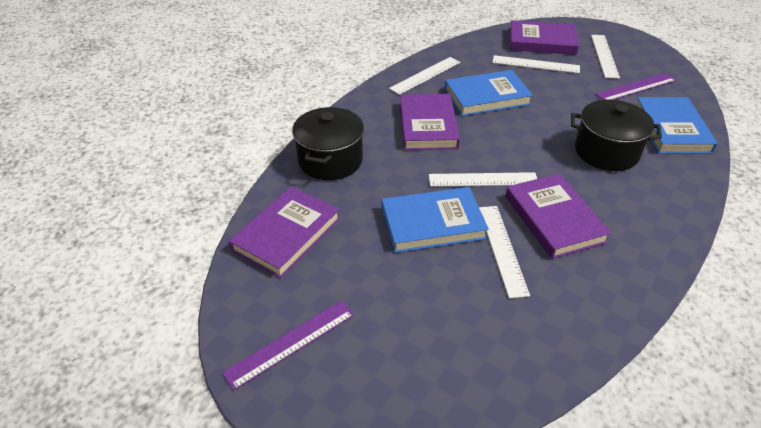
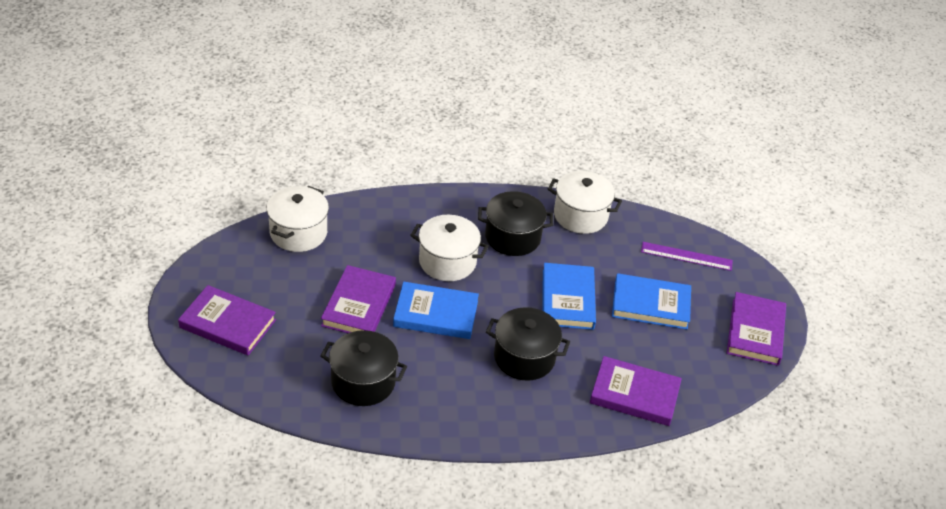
black pot: 2 -> 3
purple ruler: 2 -> 1
white pot: 0 -> 3
white ruler: 5 -> 0

